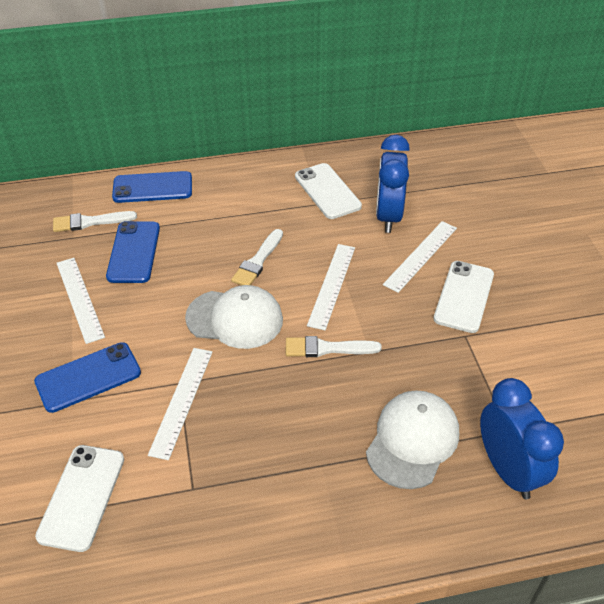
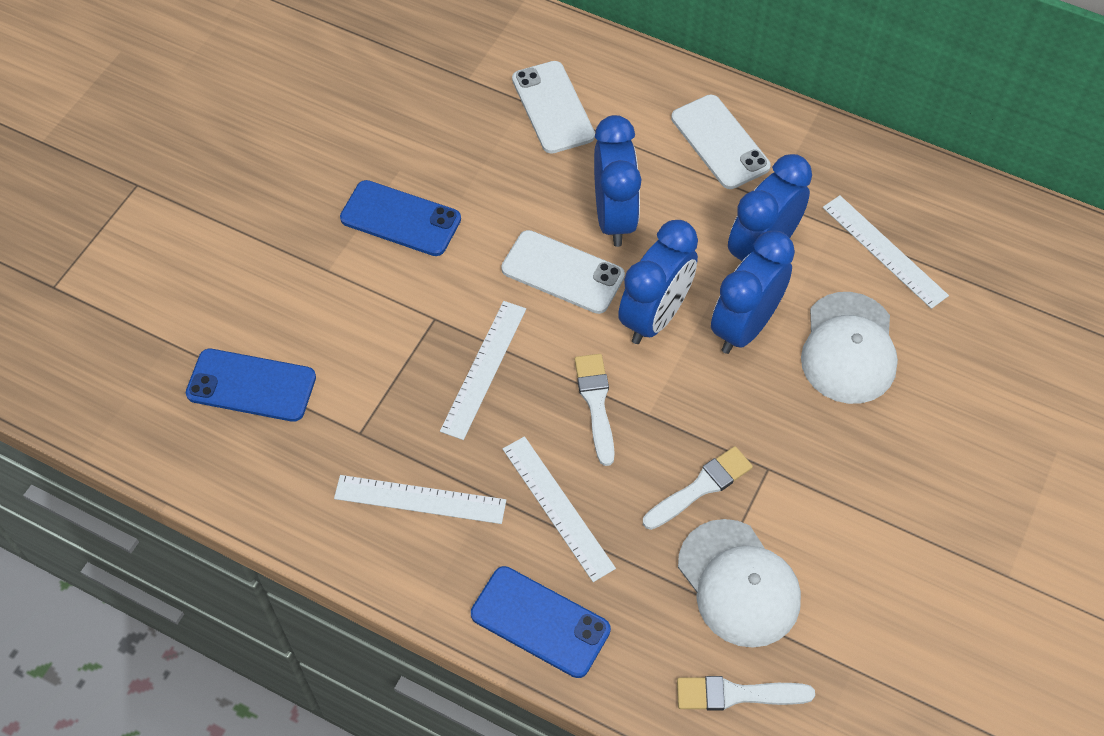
blue clock: 2 -> 4

